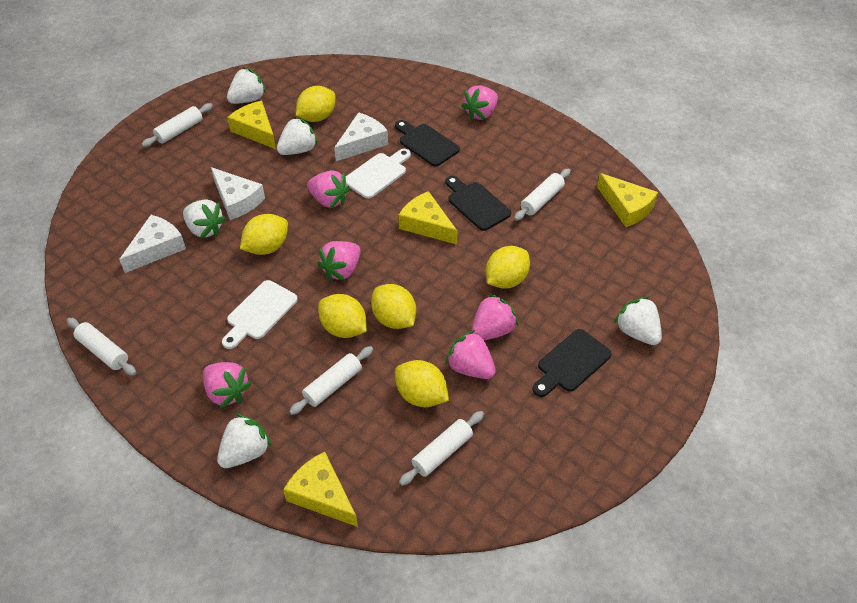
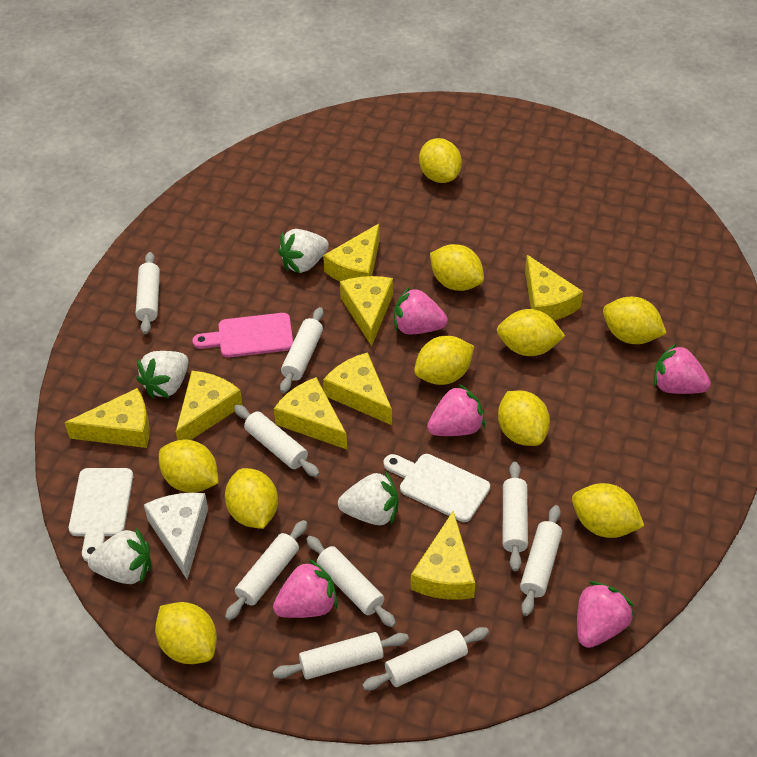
black cutting board: 3 -> 0
pink cutting board: 0 -> 1
pink strawberry: 6 -> 5
white cheese: 3 -> 1
white rolling pin: 5 -> 9
white strawberry: 5 -> 4
yellow cheese: 4 -> 8
yellow lemon: 6 -> 10

